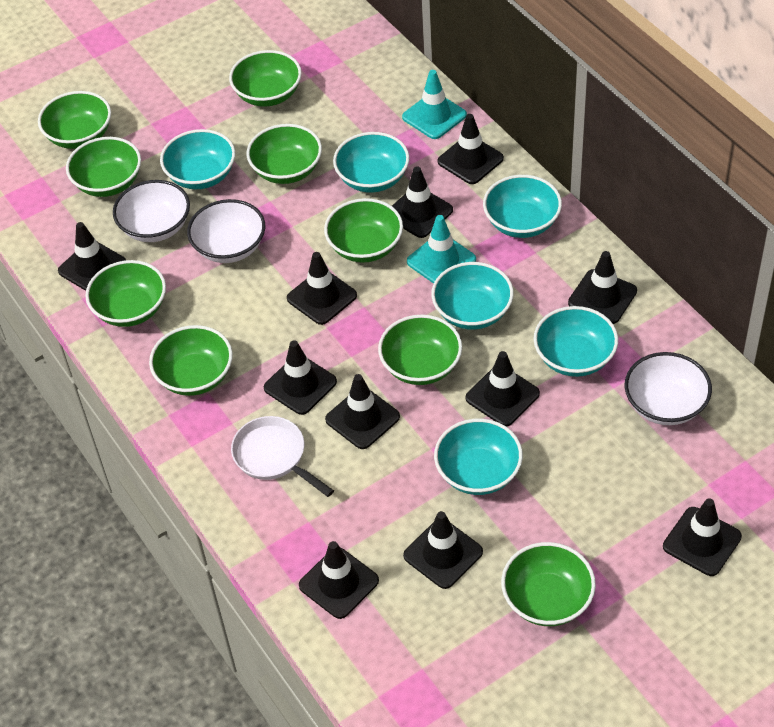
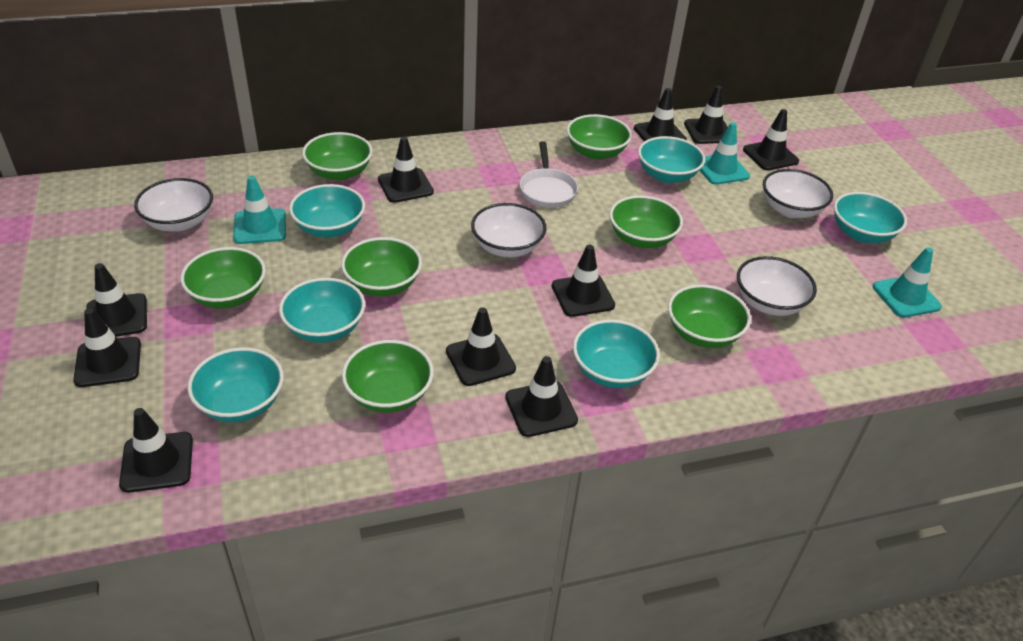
black traffic cone: 11 -> 10
green bowl: 9 -> 7
turquoise traffic cone: 2 -> 3
white bowl: 3 -> 4

